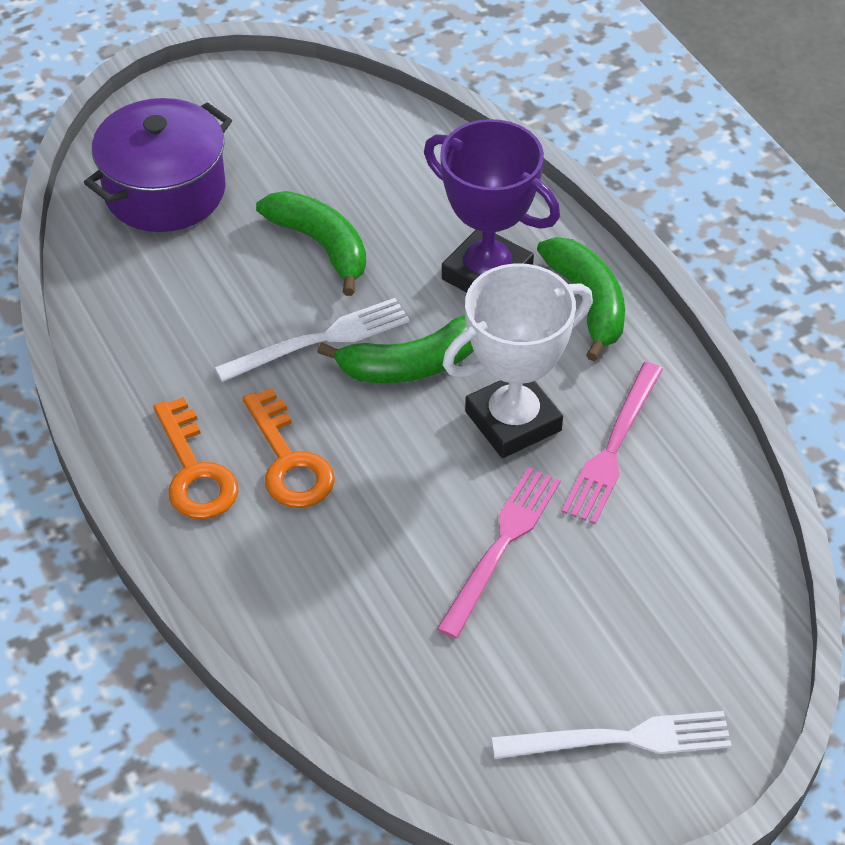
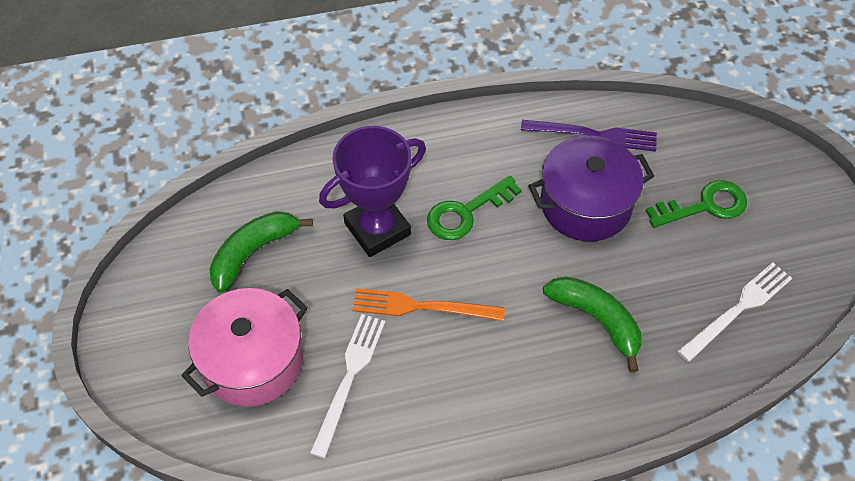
green banana: 3 -> 2
green key: 0 -> 2
orange fork: 0 -> 1
orange key: 2 -> 0
pink fork: 2 -> 0
pink pot: 0 -> 1
purple fork: 0 -> 1
white trophy: 1 -> 0

